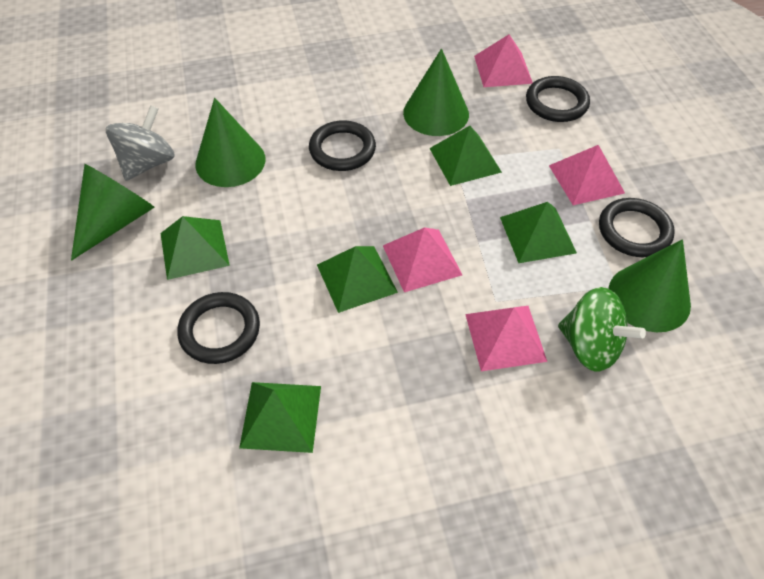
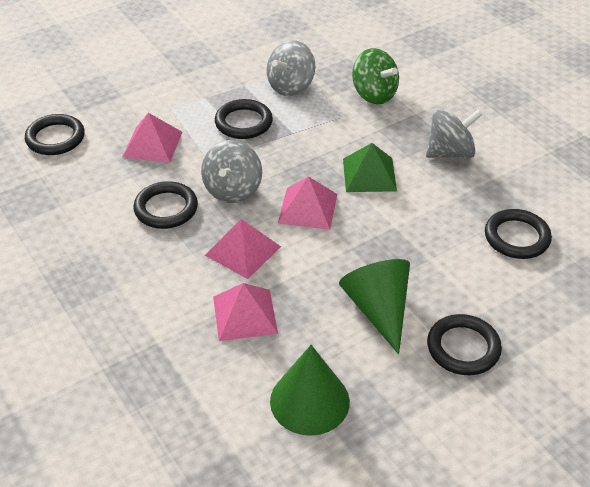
black ring: 4 -> 5
green cone: 4 -> 2
green pyramid: 5 -> 1
grey spinning top: 1 -> 3

